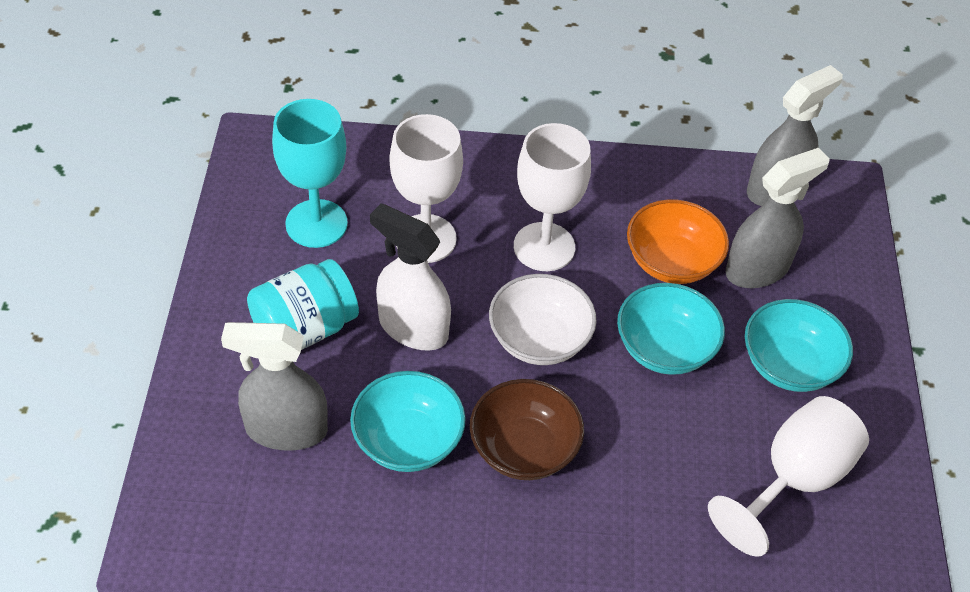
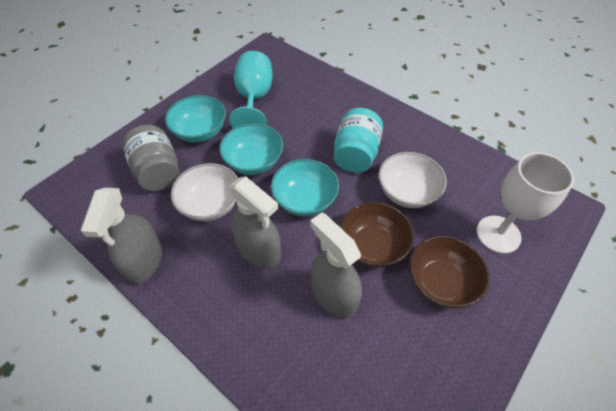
brown bowl: 1 -> 2
grey jar: 0 -> 1
orange bowl: 1 -> 0
white bowl: 1 -> 2
white goblet: 3 -> 1
white spray bottle: 1 -> 0

